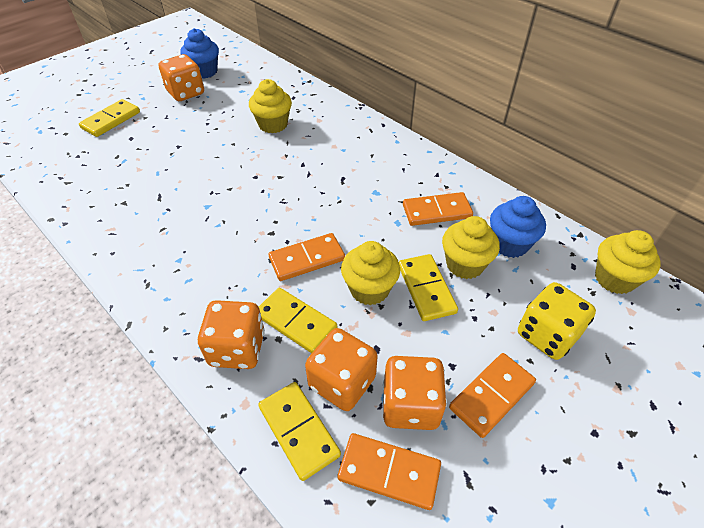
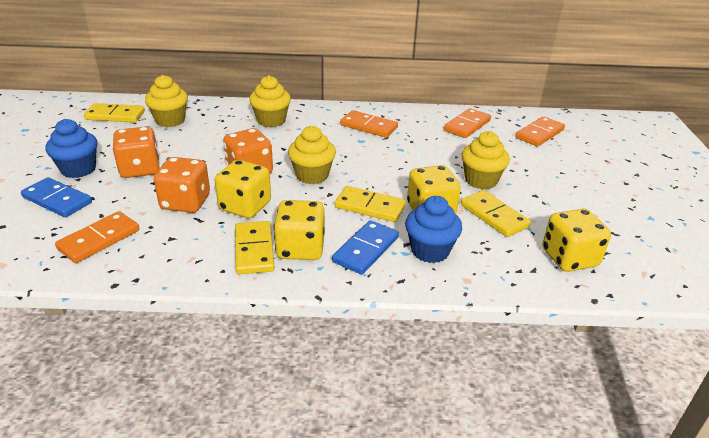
blue domino: 0 -> 2
orange dice: 4 -> 3
yellow dice: 1 -> 4

